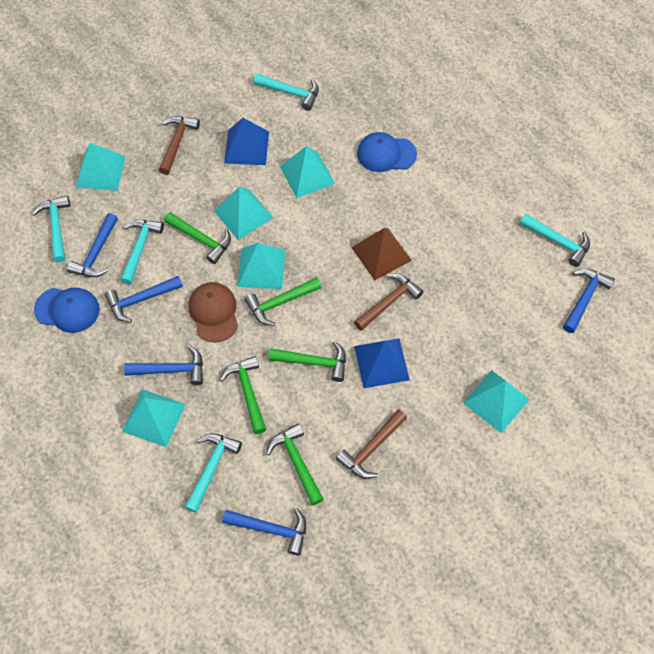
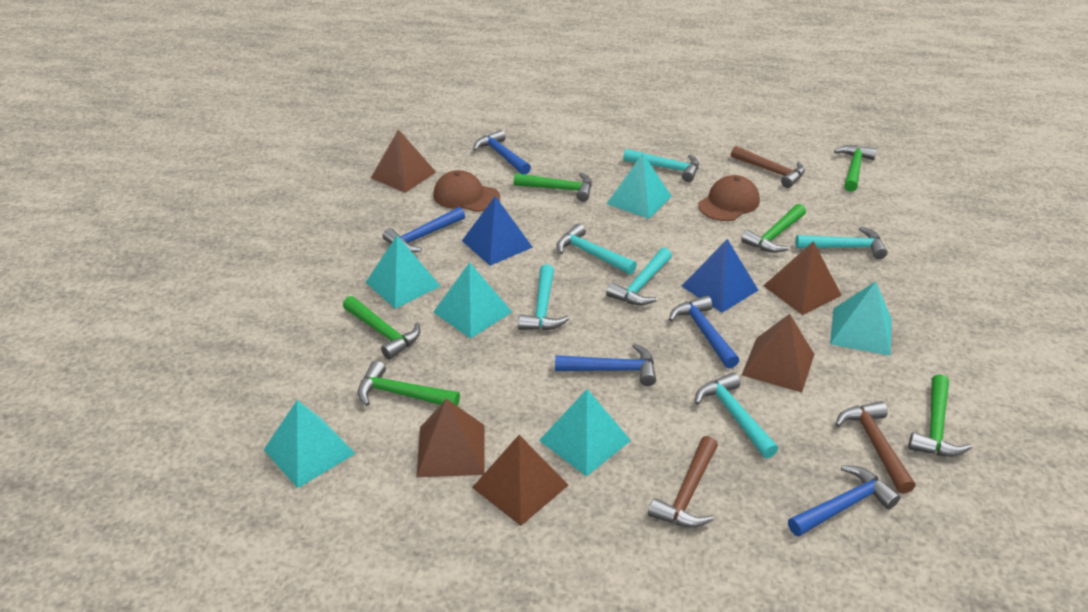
blue cap: 2 -> 0
brown cap: 1 -> 2
brown pyramid: 1 -> 5
green hammer: 5 -> 6
turquoise hammer: 5 -> 6

